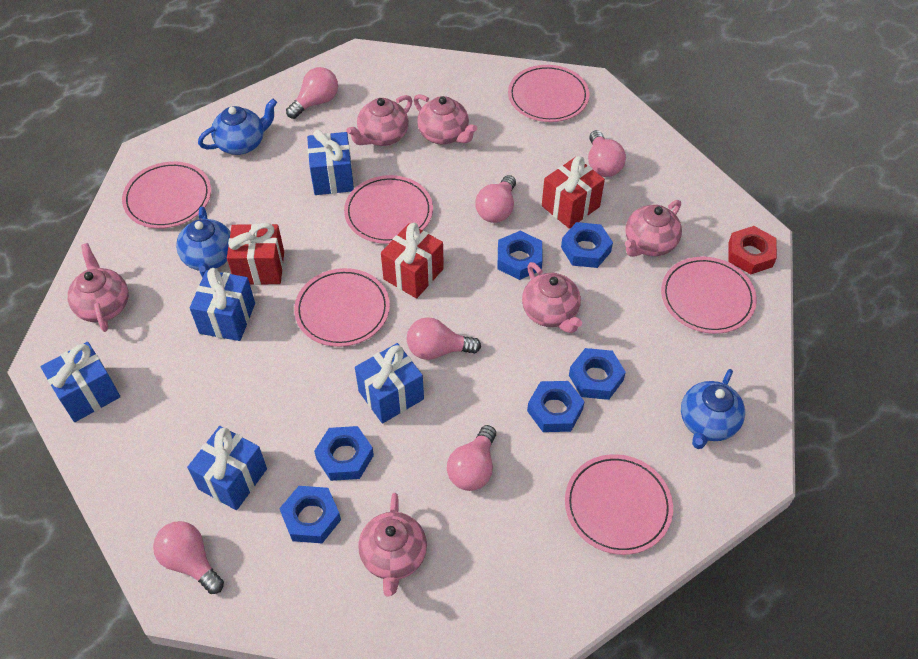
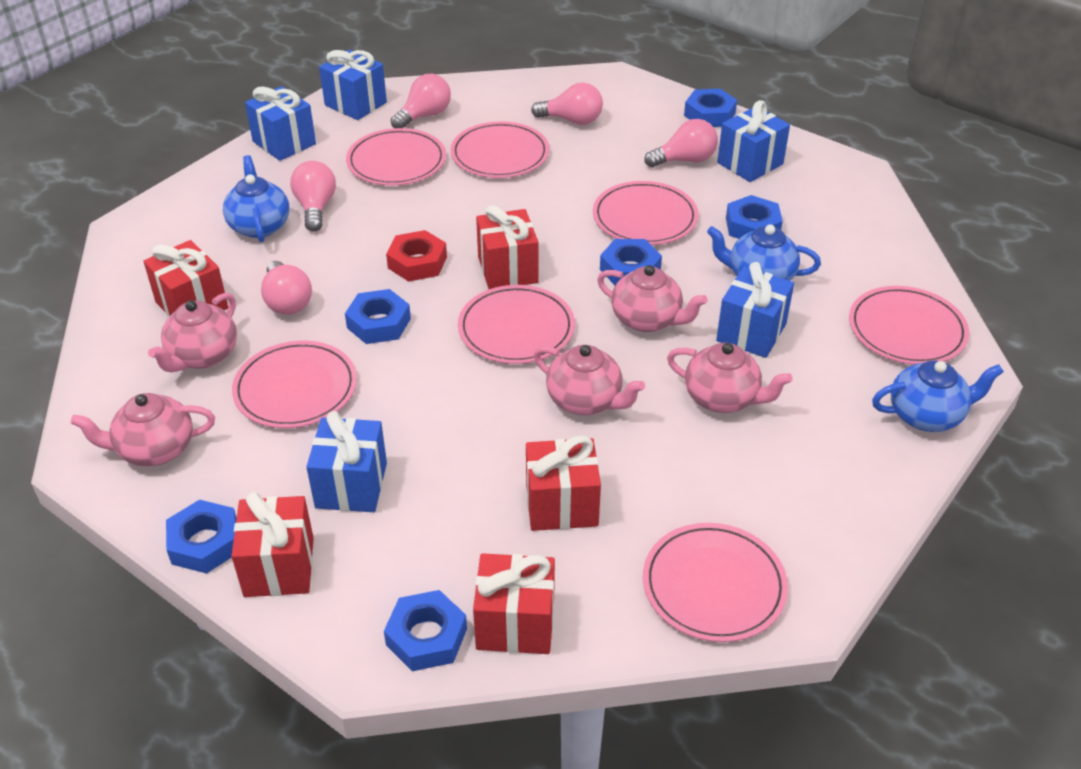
pink light bulb: 6 -> 5
pink plate: 6 -> 7
pink teapot: 6 -> 5
red gift: 3 -> 5

